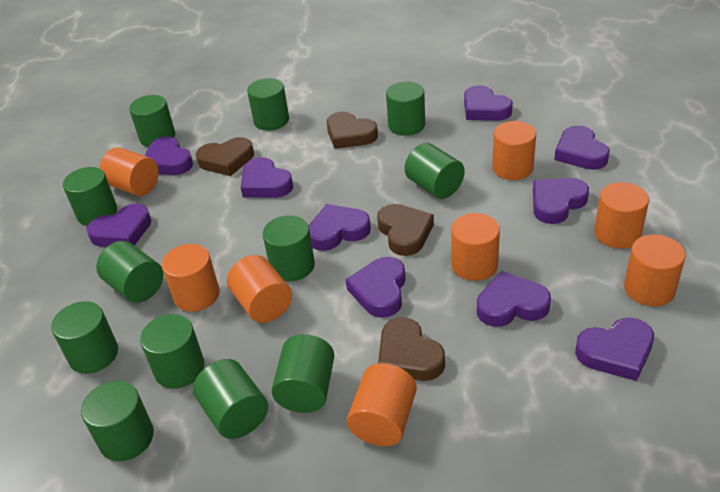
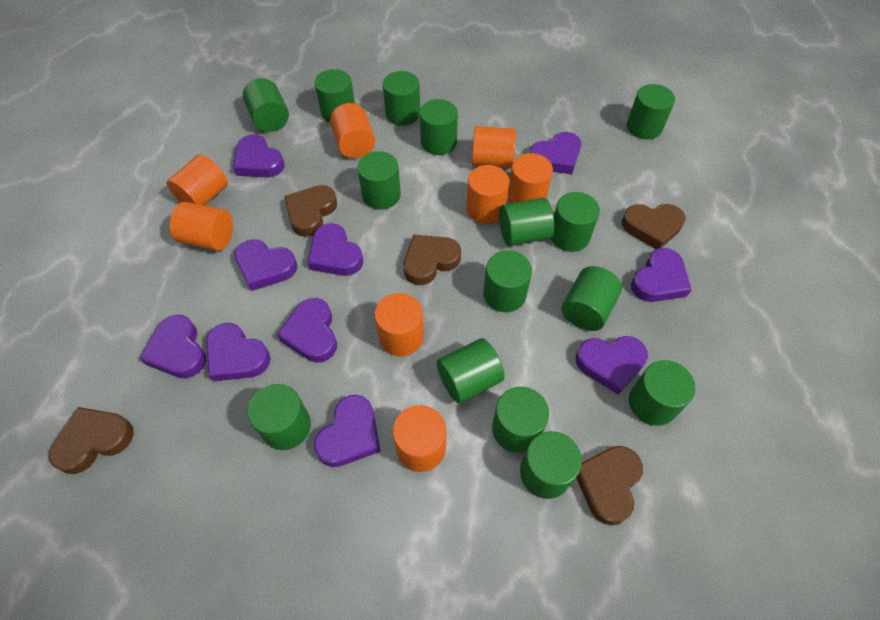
brown heart: 4 -> 5
green cylinder: 12 -> 15

